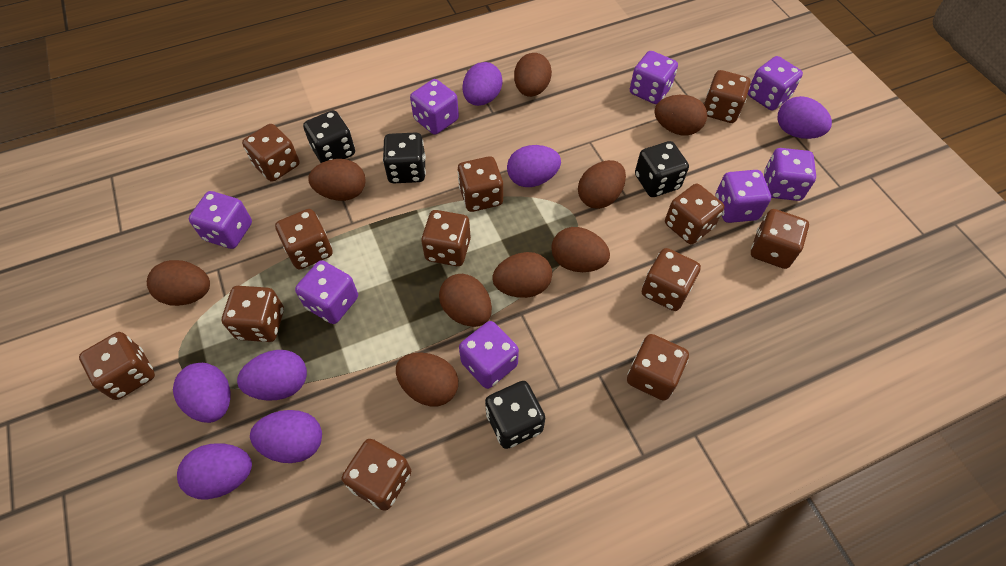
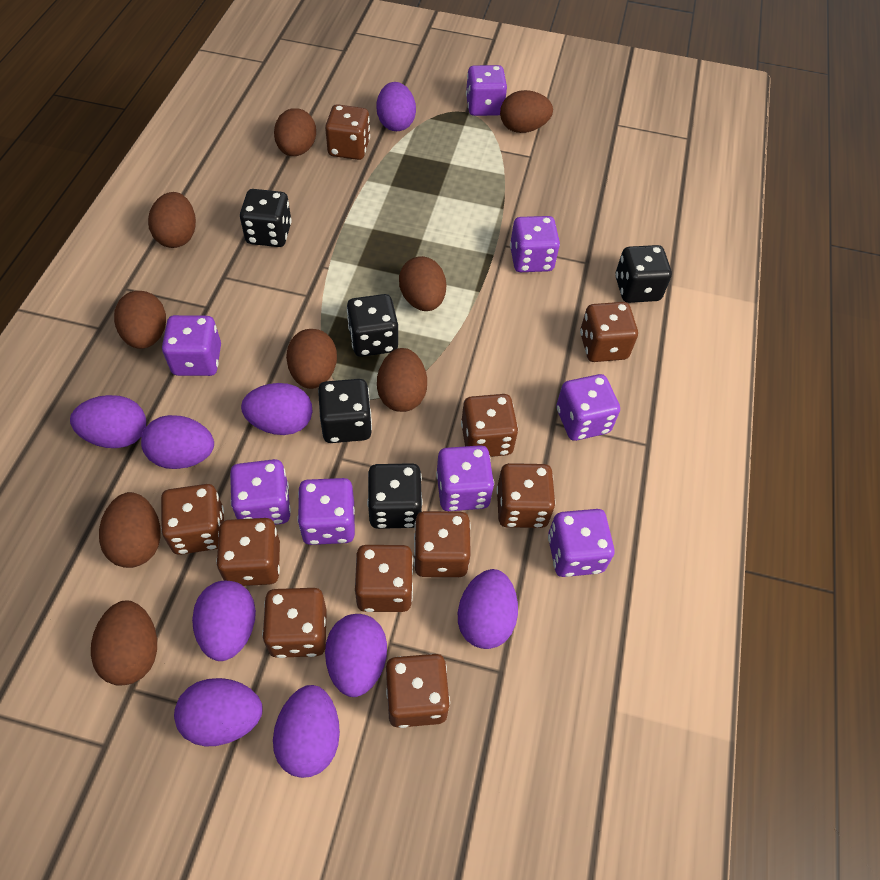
black dice: 4 -> 5
brown dice: 12 -> 10
purple egg: 7 -> 9

